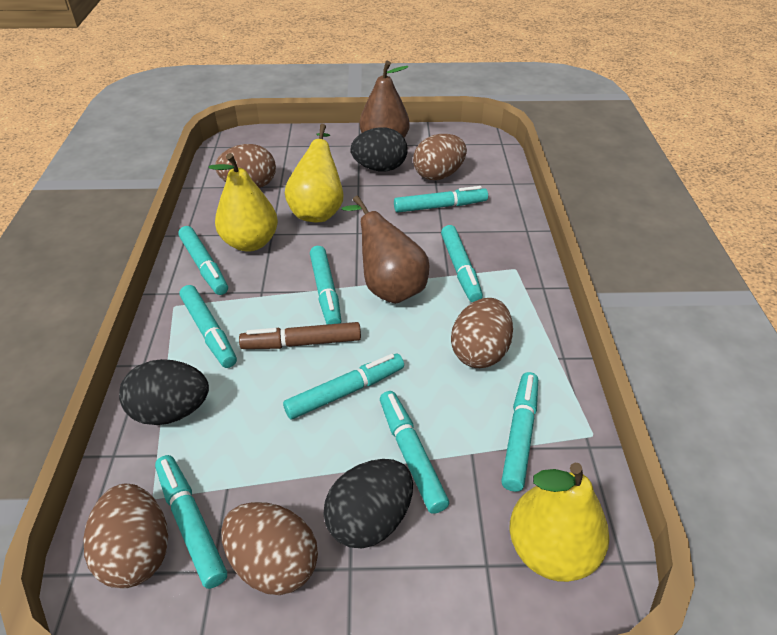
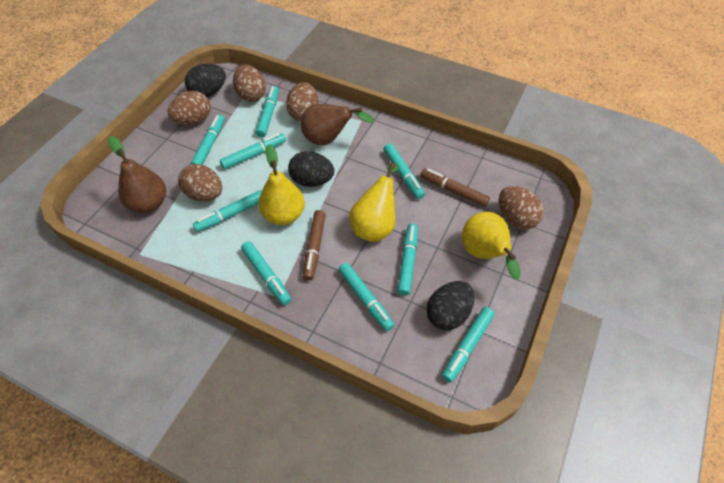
brown marker: 1 -> 2

